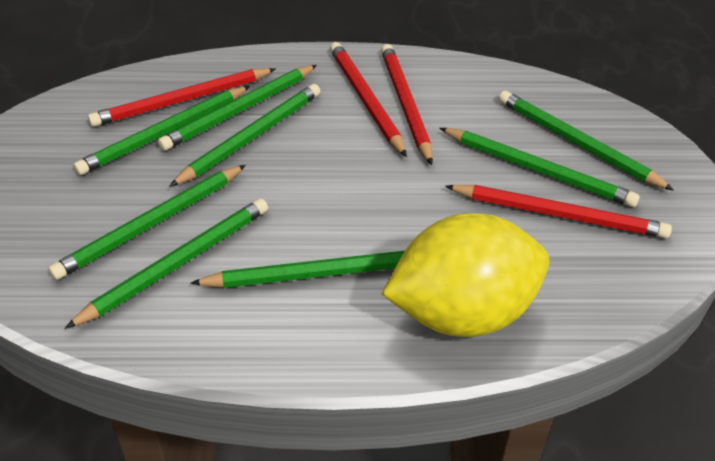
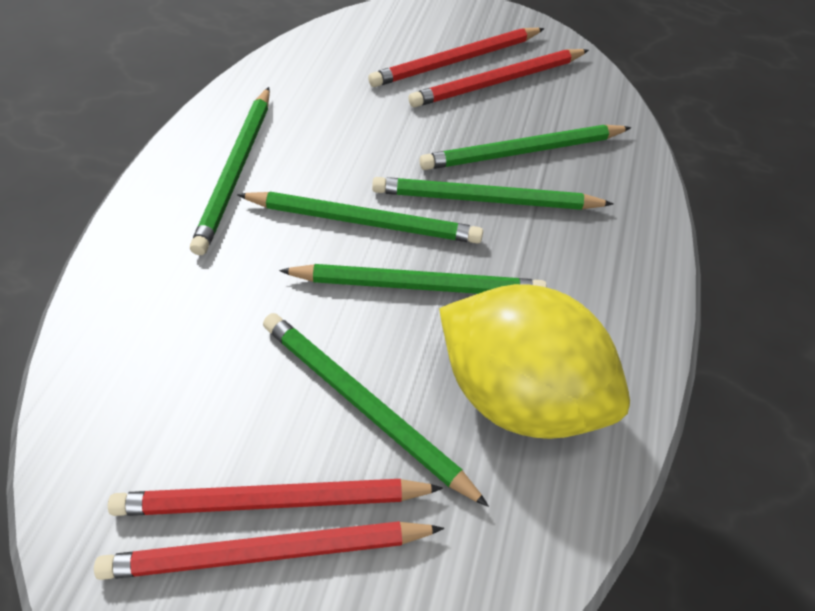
green pencil: 8 -> 6

